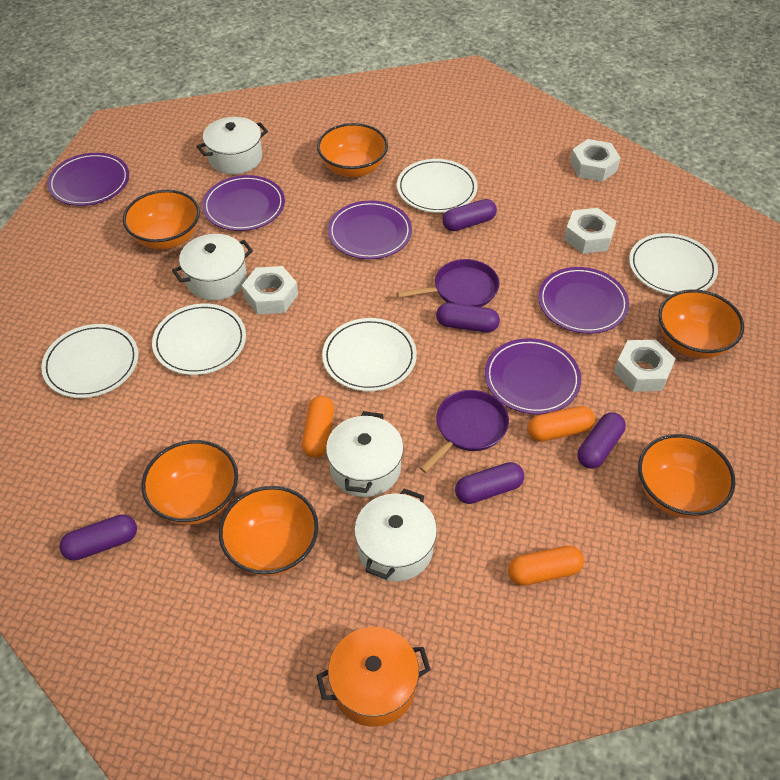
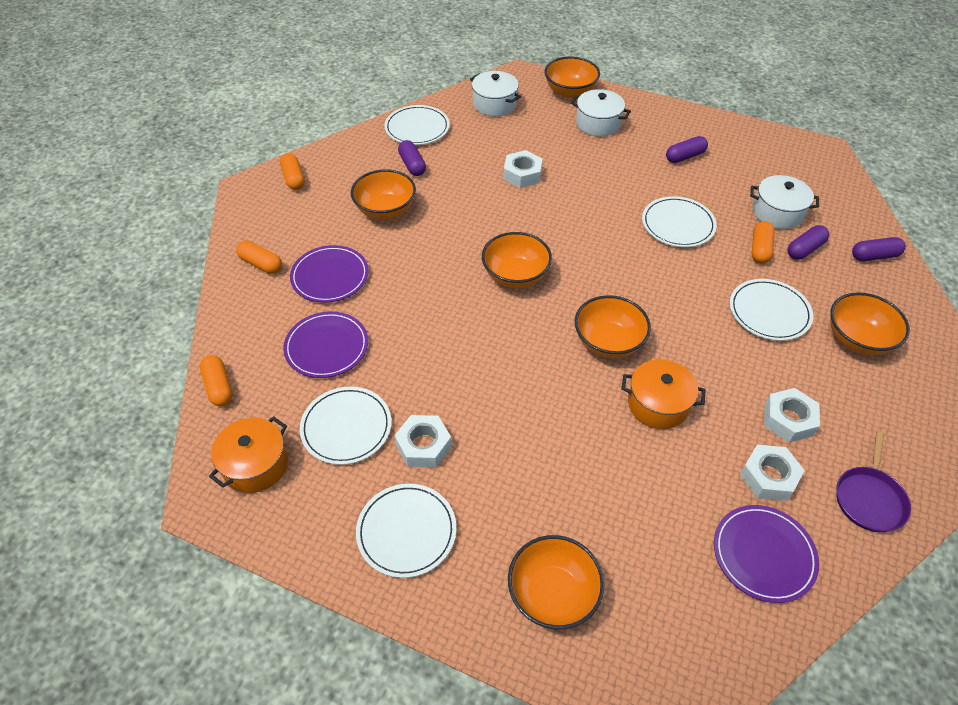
orange capsule: 3 -> 4
orange pot: 1 -> 2
purple capsule: 5 -> 4
purple pan: 2 -> 1
purple plate: 5 -> 3
white pot: 4 -> 3

